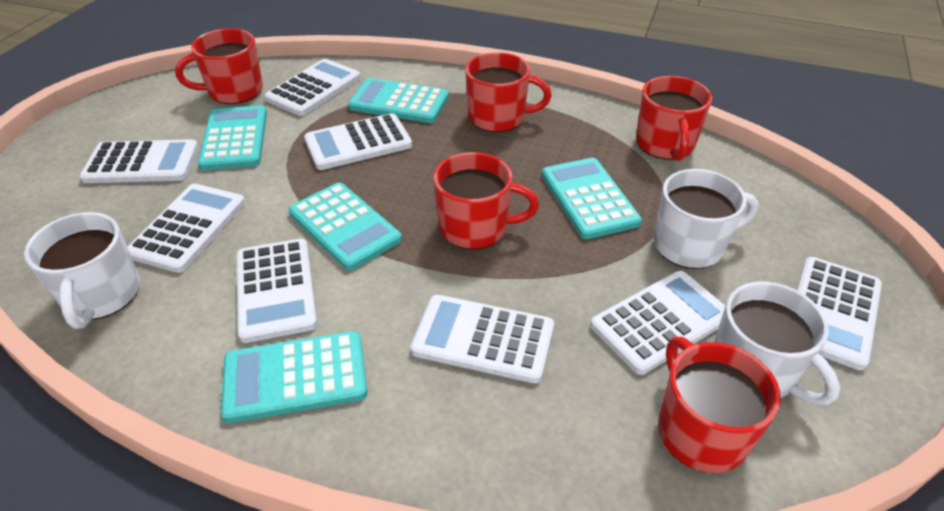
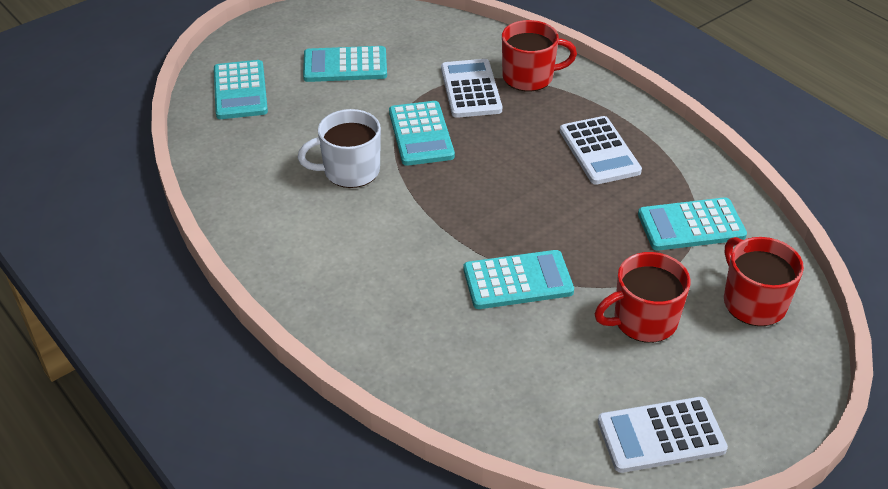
red mug: 5 -> 3
white calculator: 8 -> 3
white mug: 3 -> 1

